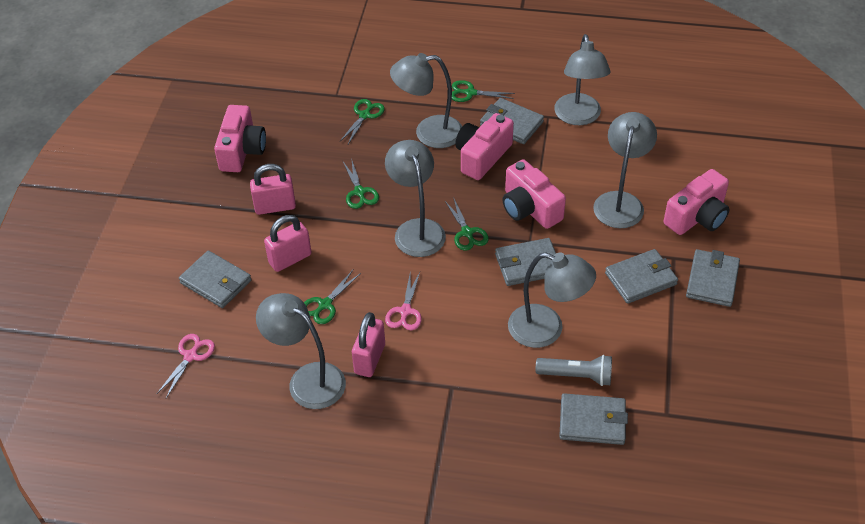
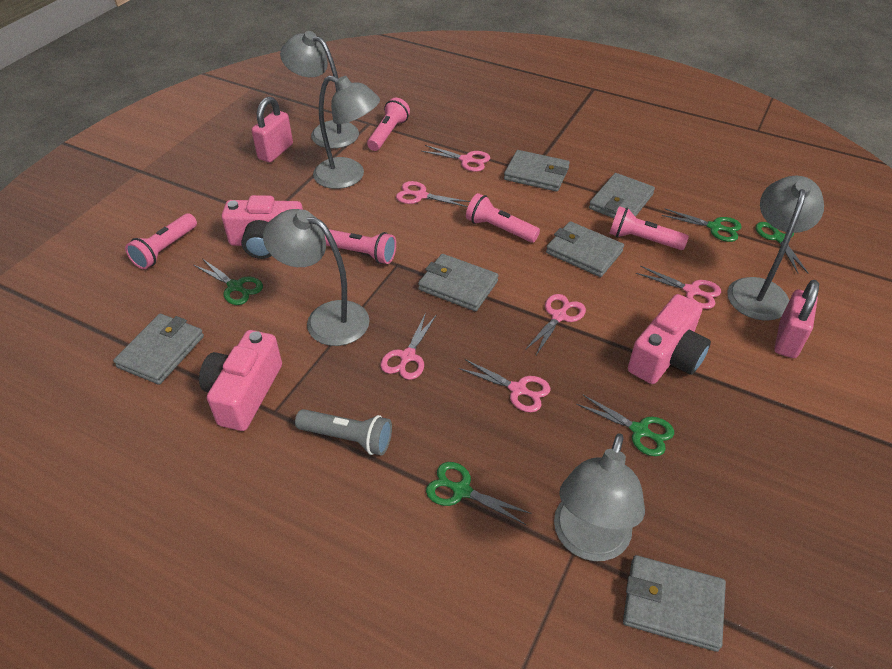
grey lamp: 6 -> 5
pink camera: 4 -> 3
pink flashlight: 0 -> 5
pink padlock: 3 -> 2
pink scissors: 2 -> 6

